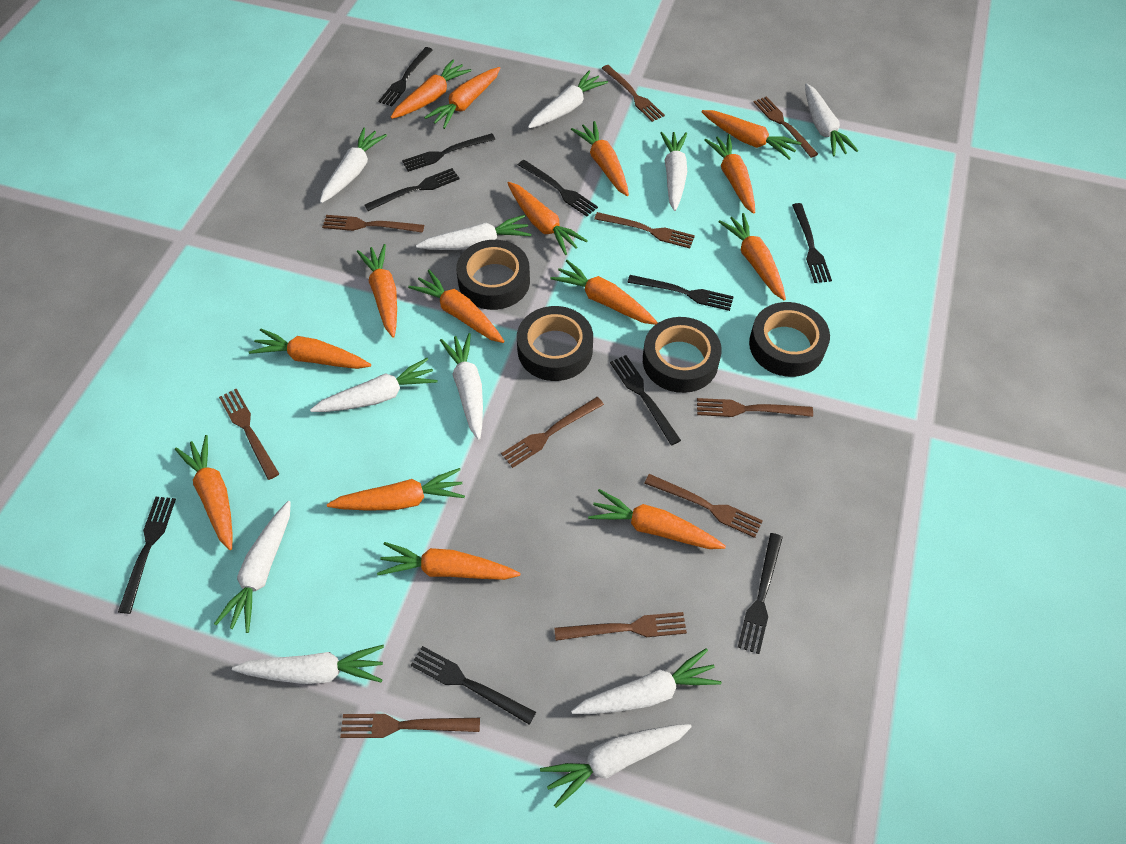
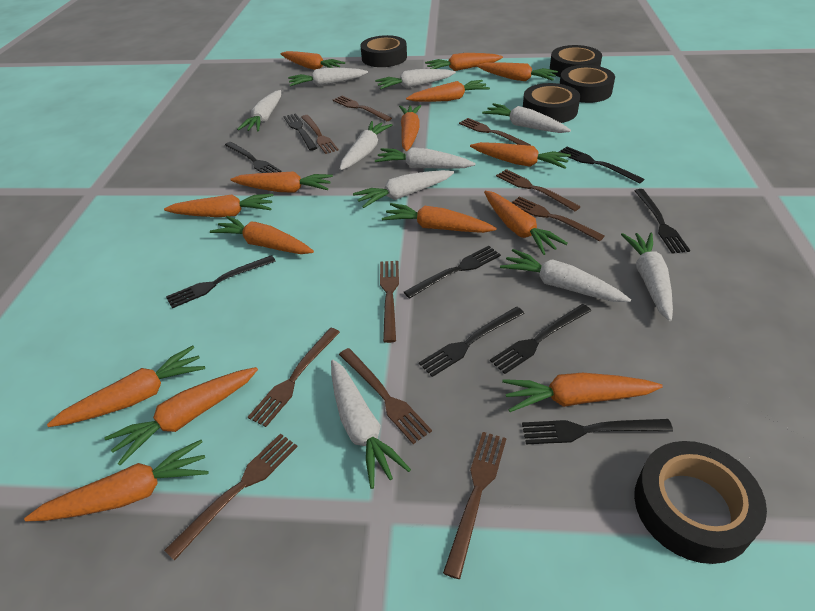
black fork: 10 -> 9
black tape: 4 -> 5
white carrot: 11 -> 10

